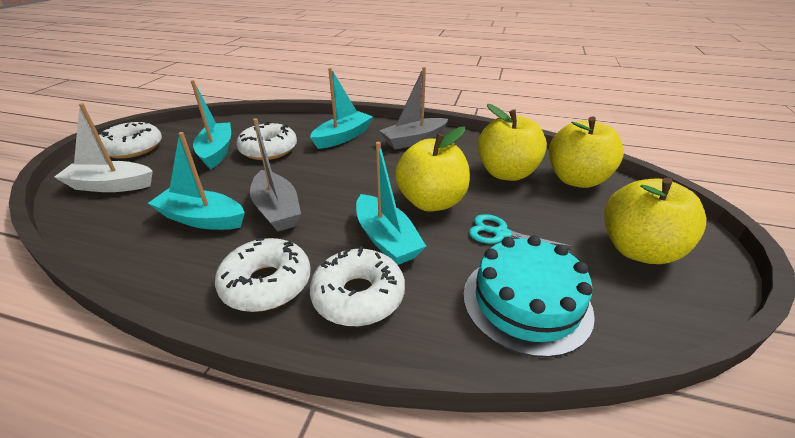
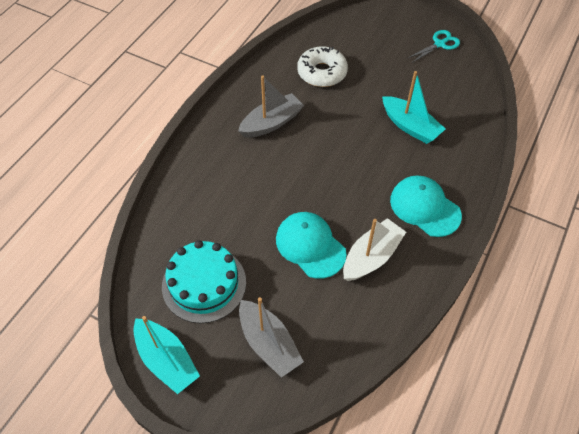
turquoise boat: 4 -> 2
turquoise cap: 0 -> 2
white donut: 4 -> 1
yellow apple: 4 -> 0

